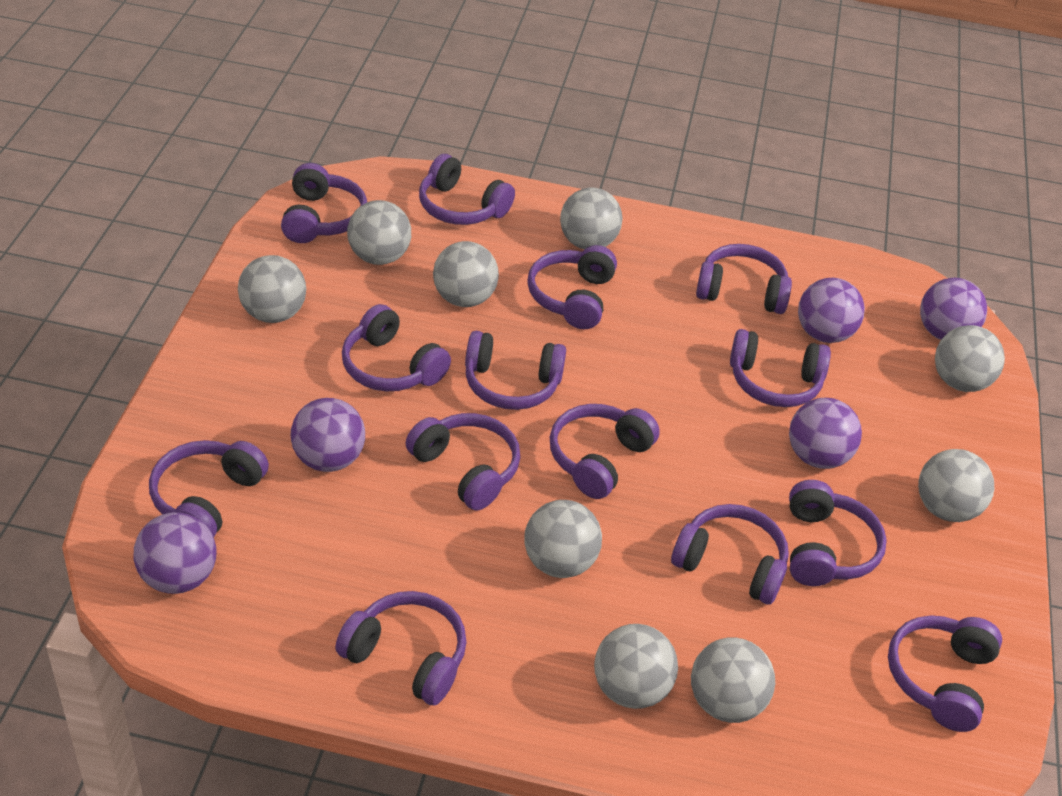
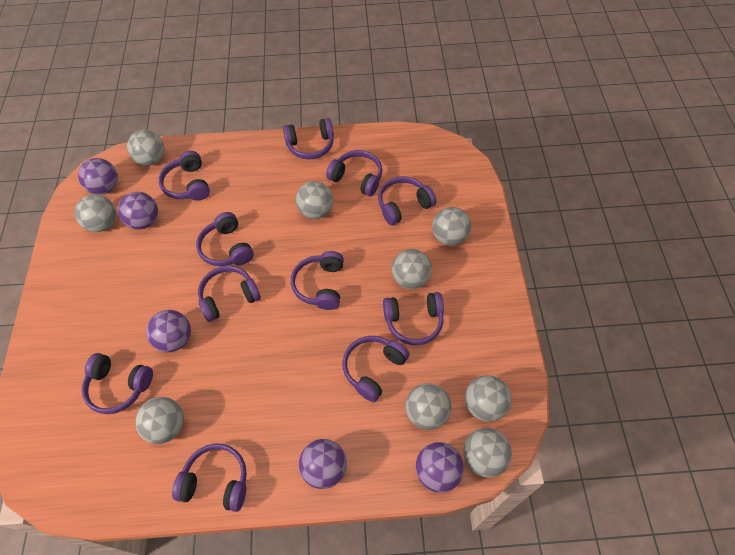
purple headphones: 14 -> 11

